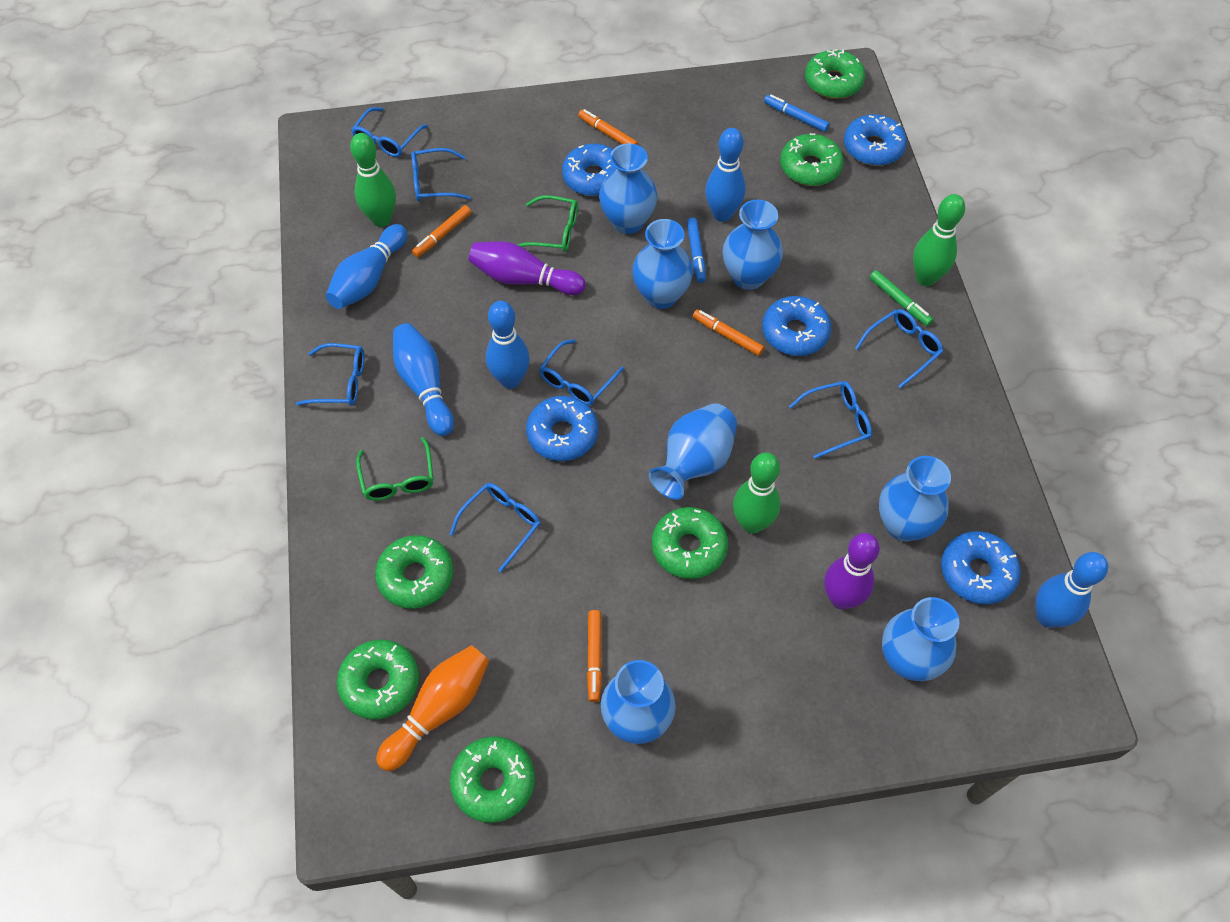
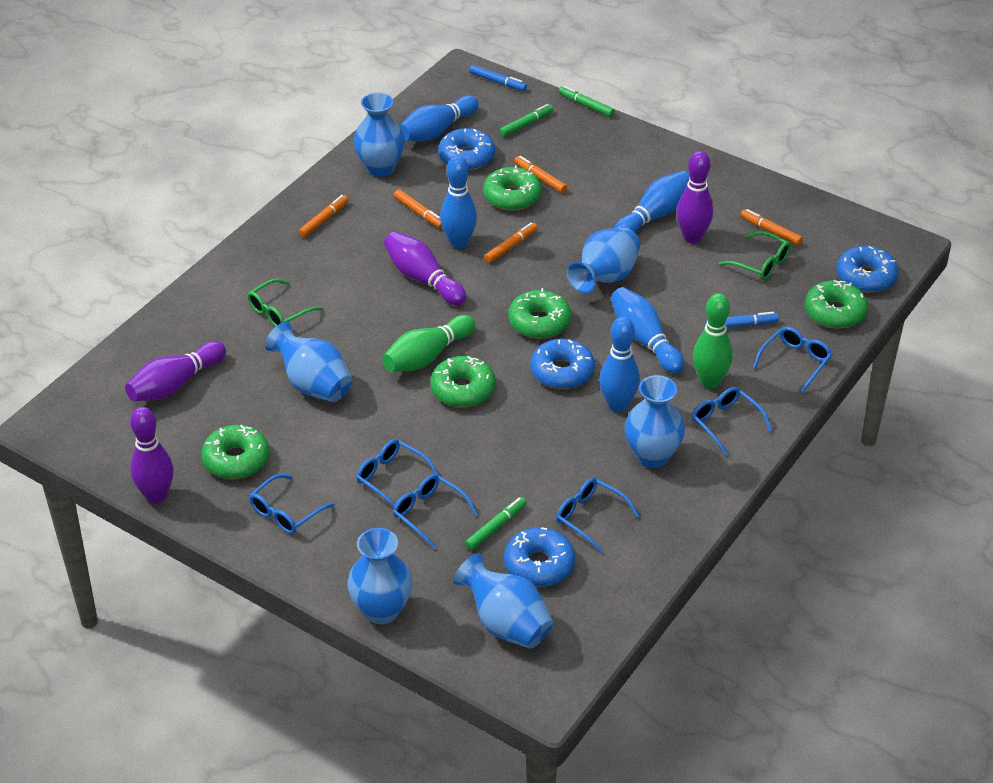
blue donut: 5 -> 4
blue glasses: 7 -> 6
blue vase: 7 -> 6
green bowling pin: 3 -> 2
green donut: 6 -> 5
green marker: 1 -> 3
orange bowling pin: 1 -> 0
orange marker: 4 -> 5
purple bowling pin: 2 -> 4

